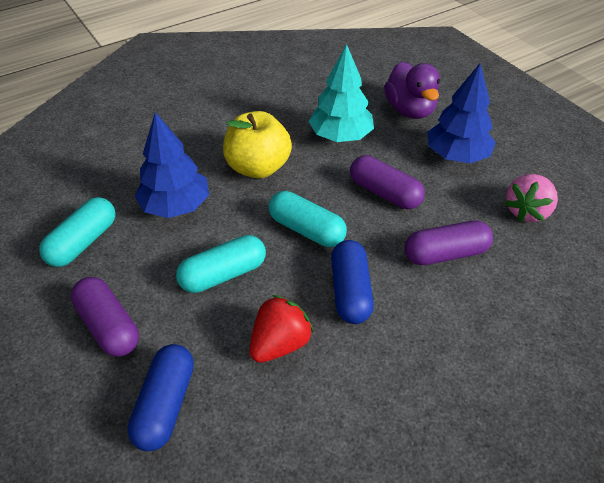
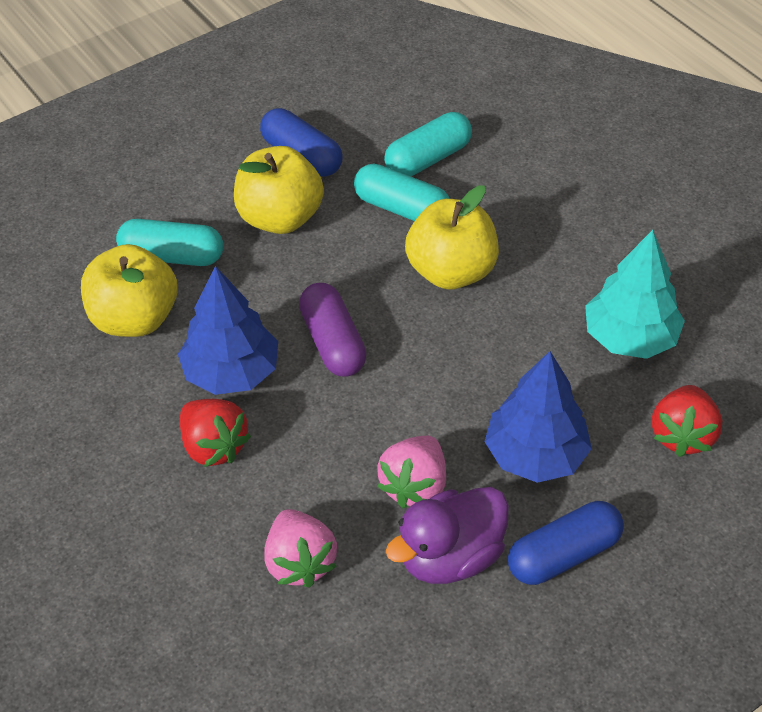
pink strawberry: 1 -> 2
purple capsule: 3 -> 1
red strawberry: 1 -> 2
yellow apple: 1 -> 3

